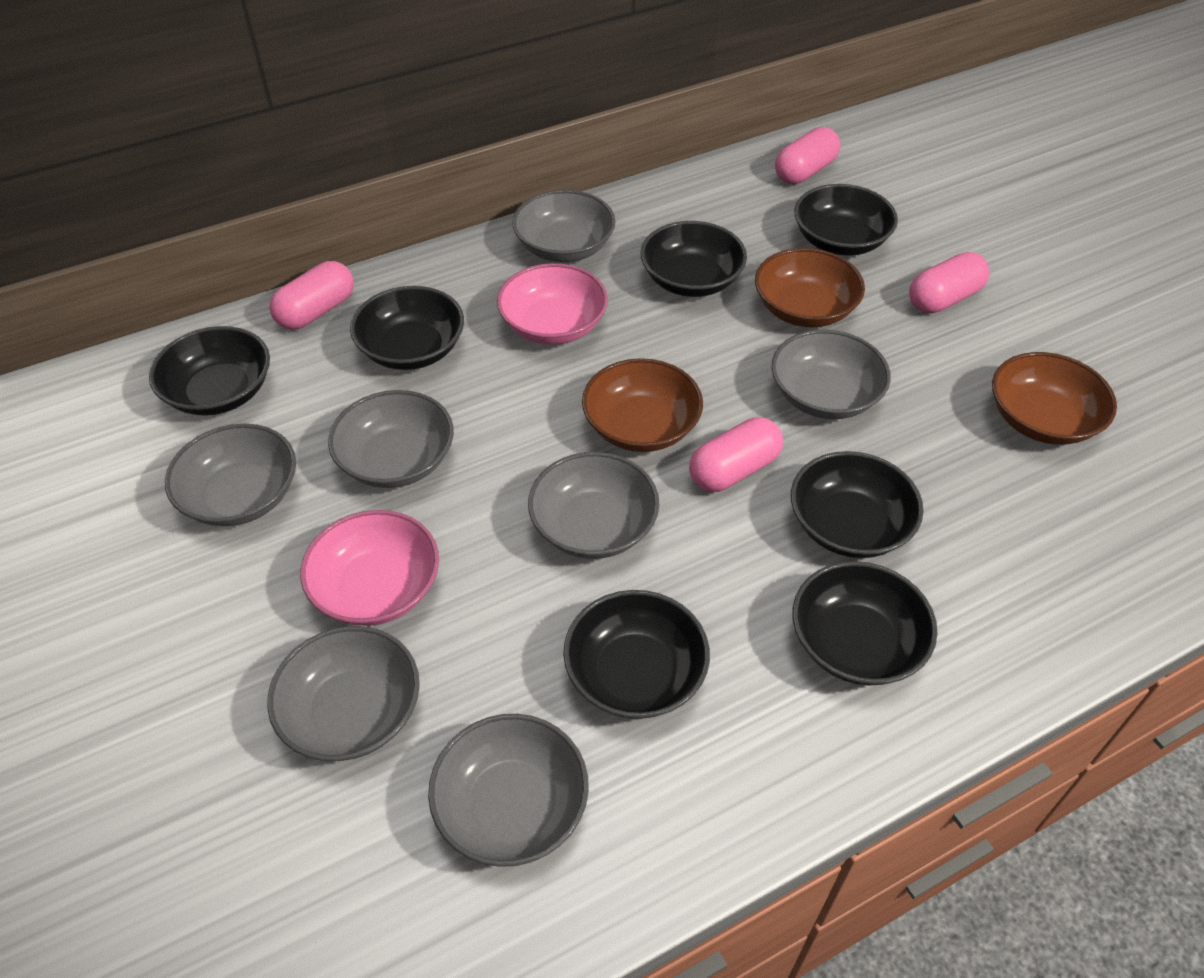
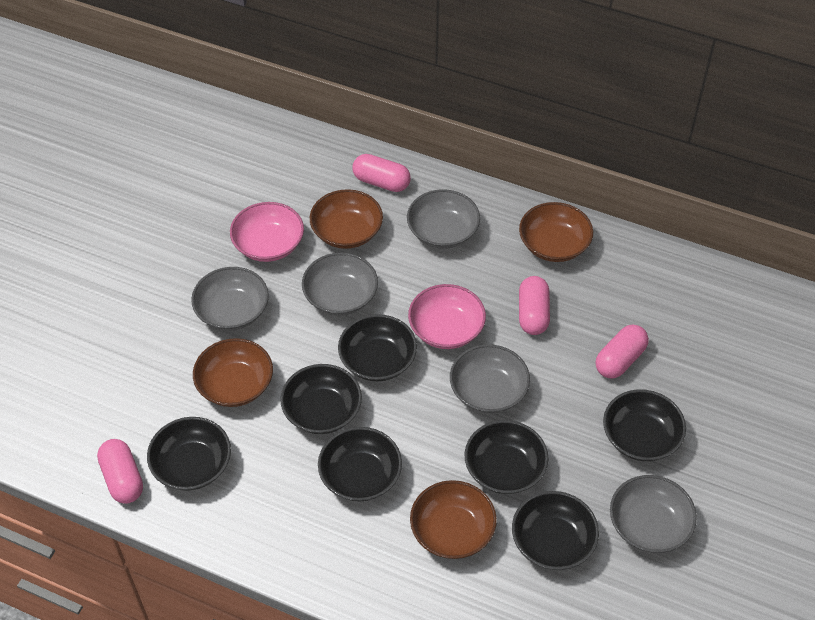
brown bowl: 3 -> 4
grey bowl: 7 -> 5

